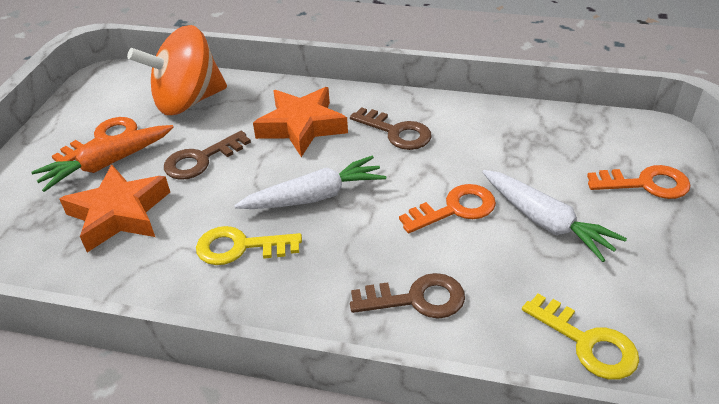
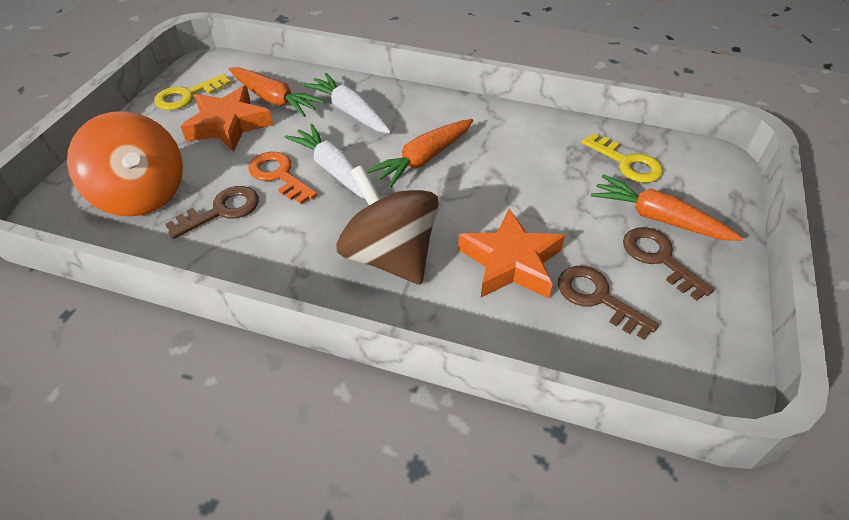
brown spinning top: 0 -> 1
orange carrot: 1 -> 3
orange key: 3 -> 1

